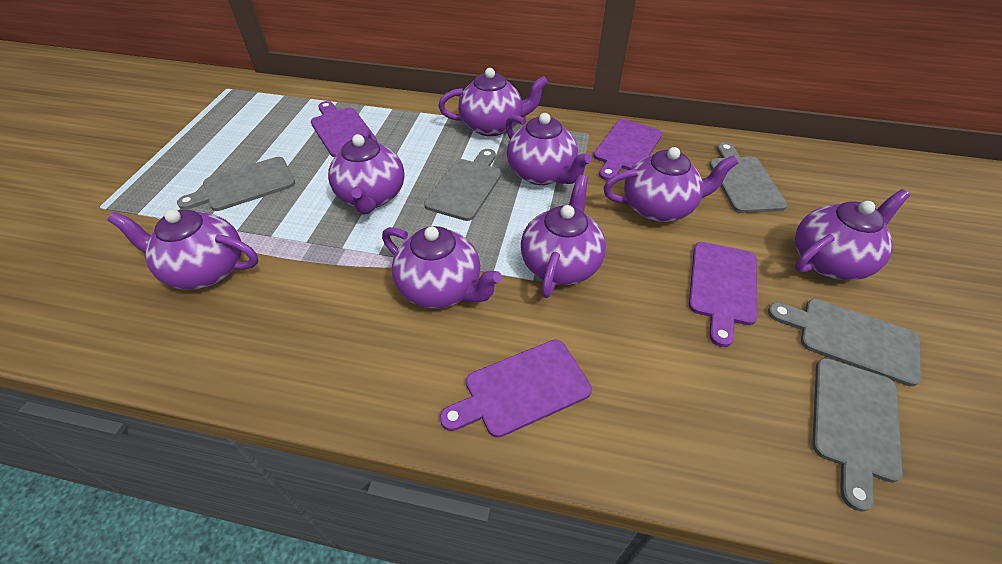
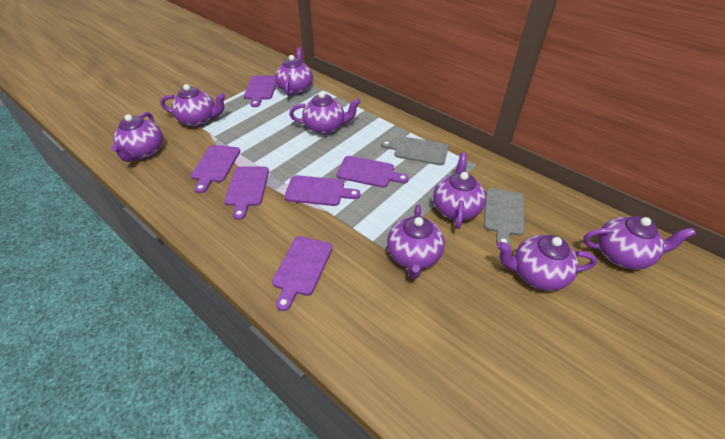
grey cutting board: 5 -> 2
purple cutting board: 4 -> 6

